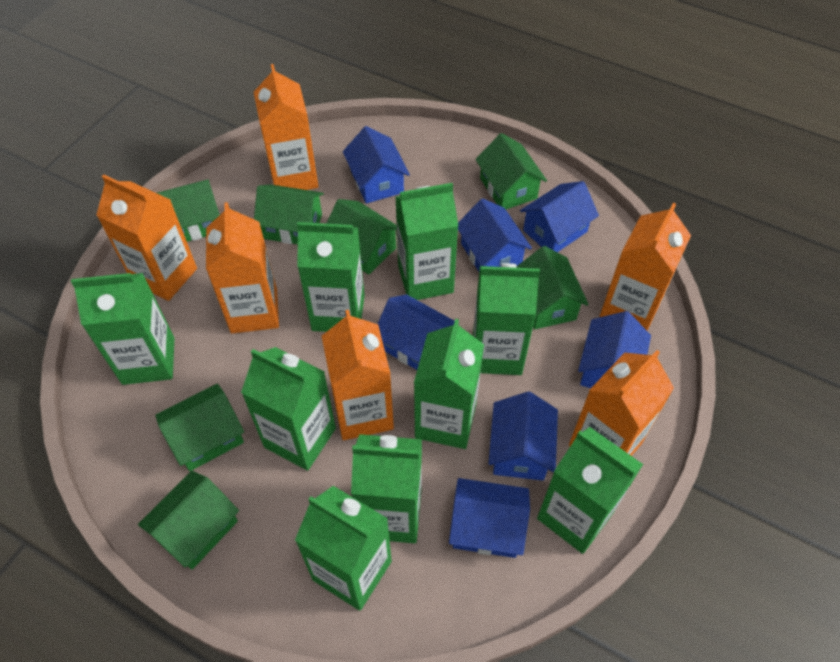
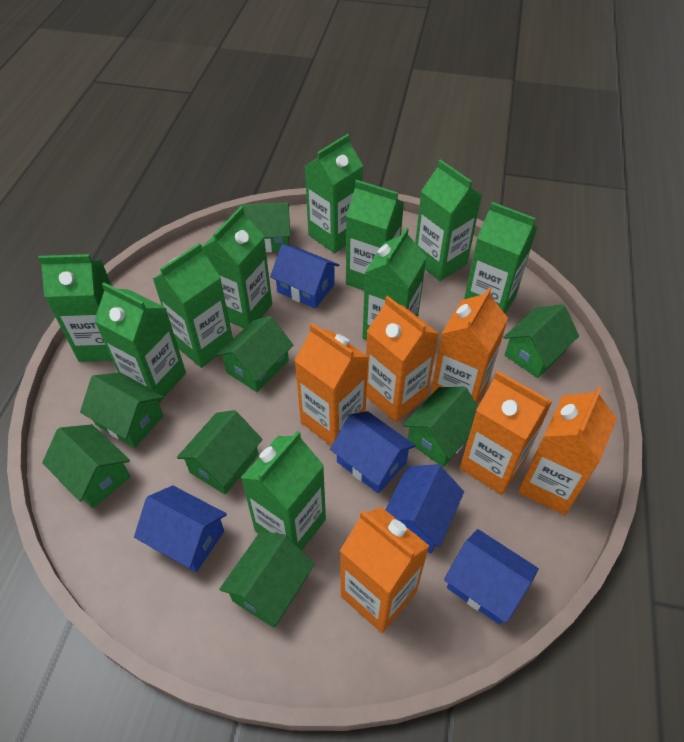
blue house: 7 -> 5
green carton: 9 -> 10
green house: 7 -> 8

